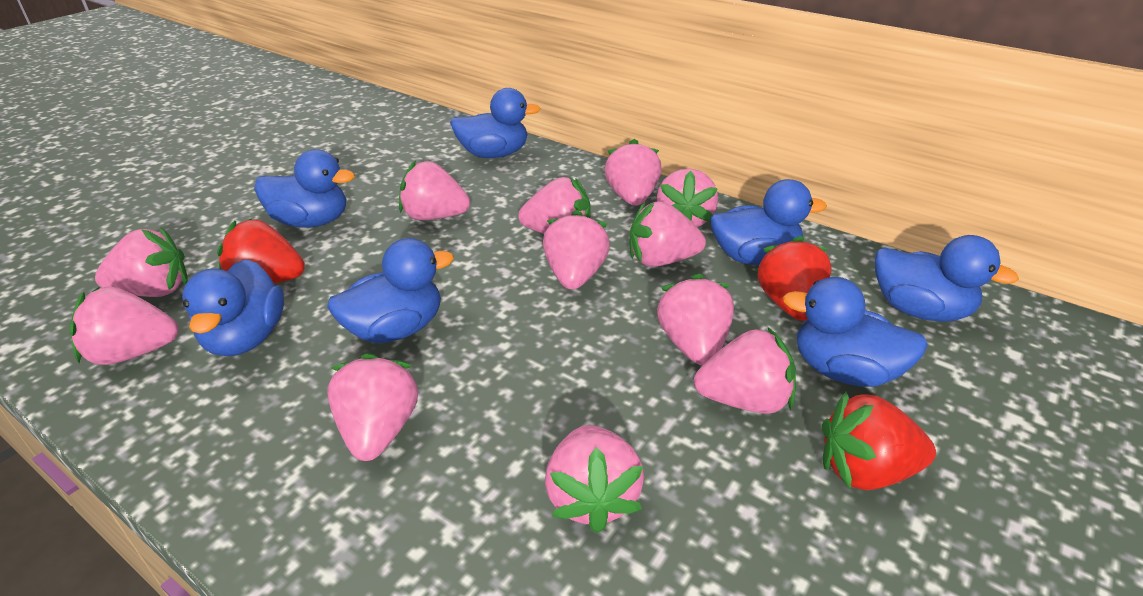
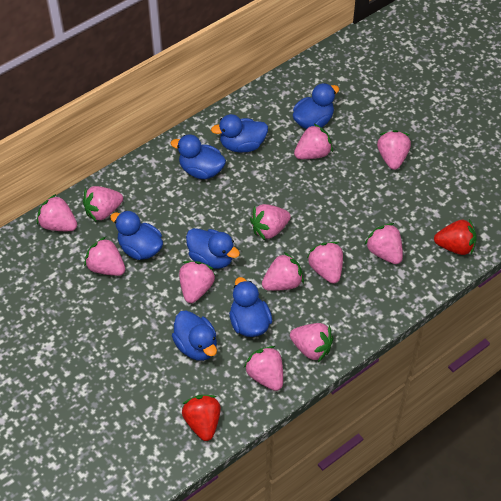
red strawberry: 3 -> 2

